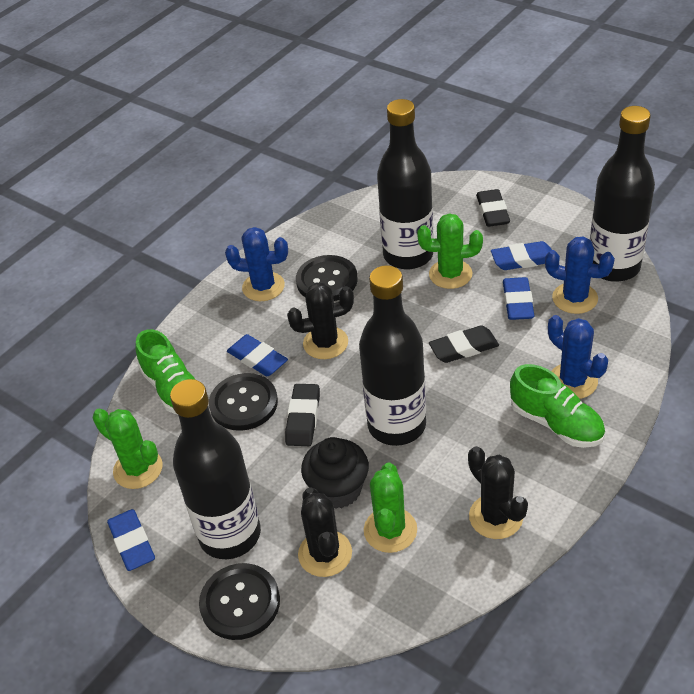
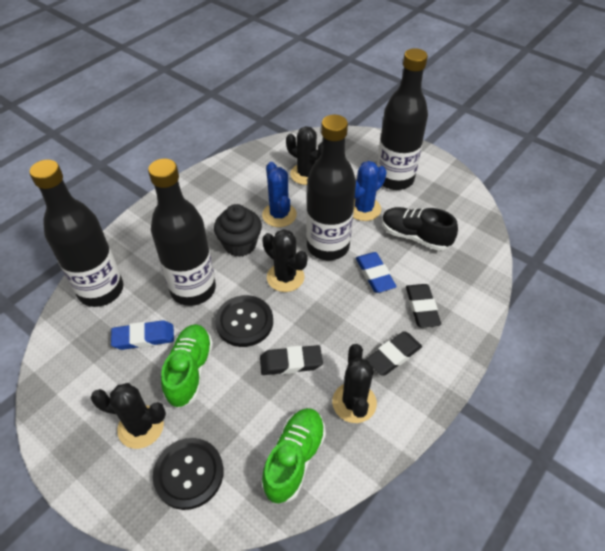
black button: 3 -> 2
black cactus: 3 -> 4
black shoe: 0 -> 1
blue cactus: 3 -> 2
blue eraser: 4 -> 2
green cactus: 3 -> 0

